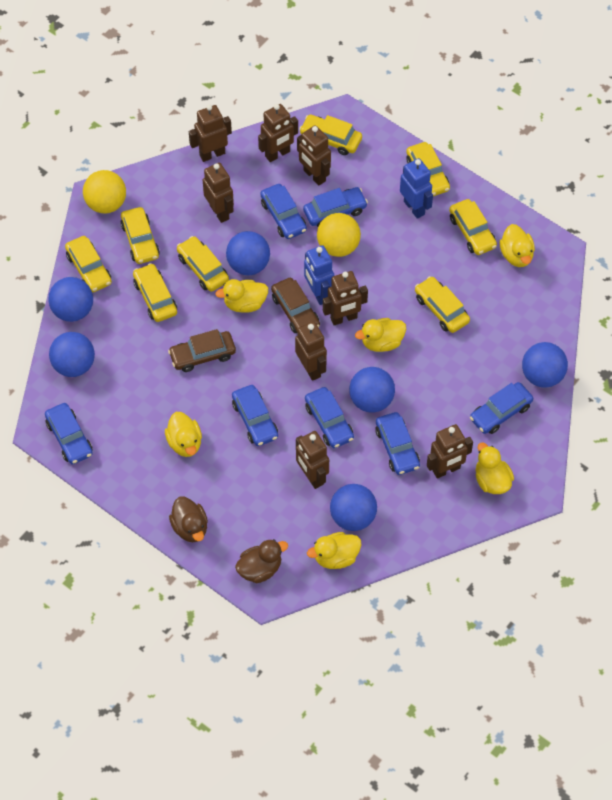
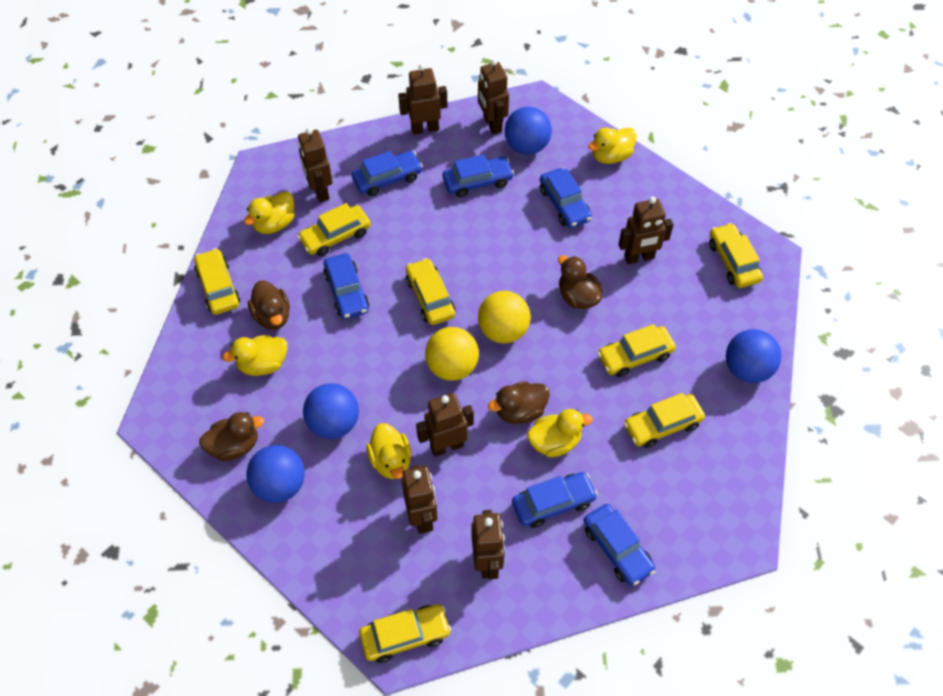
blue ball: 6 -> 4
blue car: 7 -> 6
blue robot: 2 -> 0
brown car: 2 -> 0
brown duck: 2 -> 4
brown robot: 8 -> 7
yellow car: 8 -> 7
yellow duck: 6 -> 5

